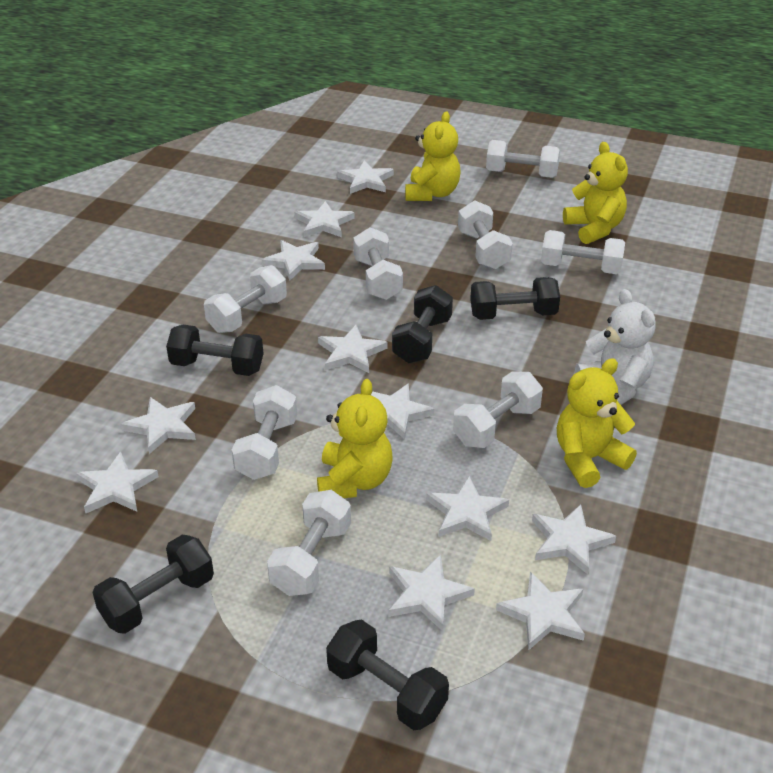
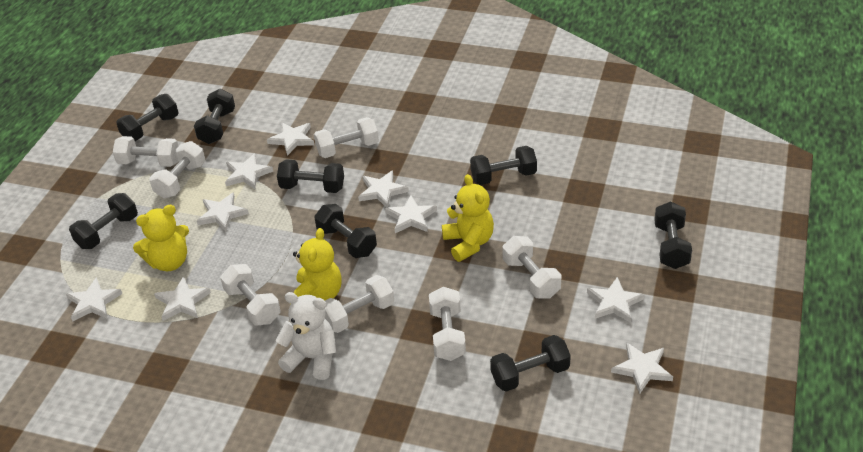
black dumbbell: 5 -> 8
white dumbbell: 8 -> 7
white star: 11 -> 9
yellow teddy bear: 4 -> 3

